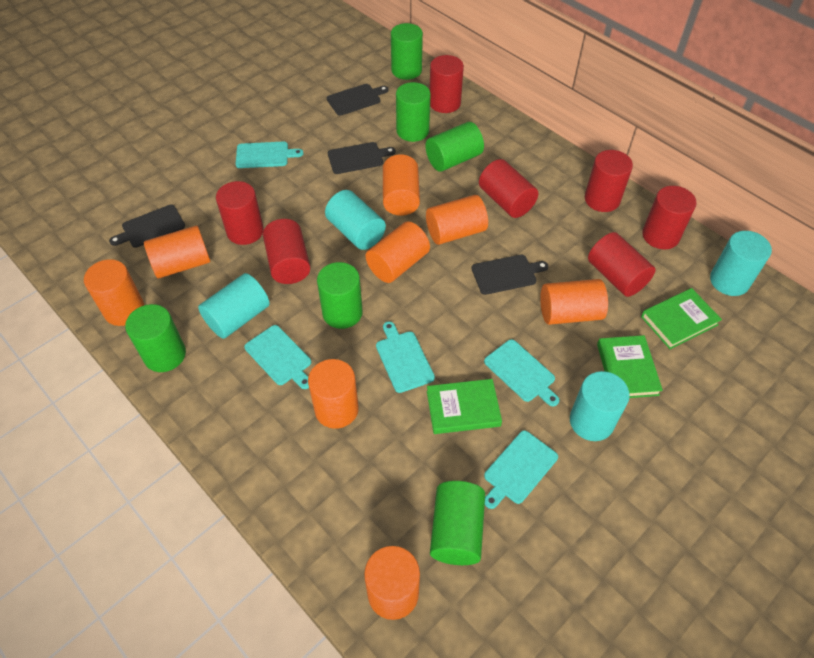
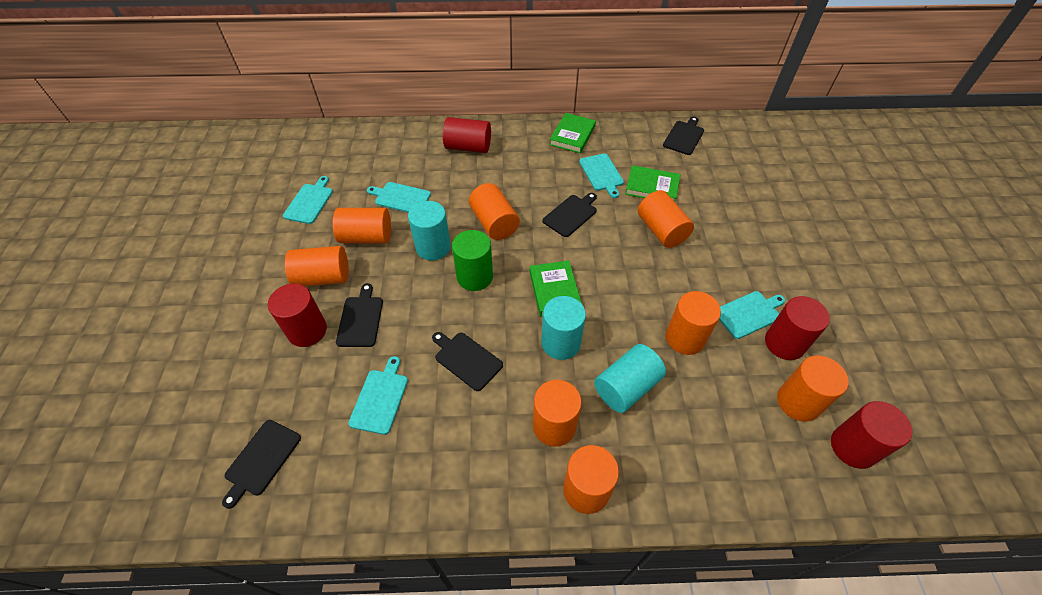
black cutting board: 4 -> 5
green cylinder: 6 -> 1
red cylinder: 7 -> 4
turquoise cylinder: 4 -> 3

